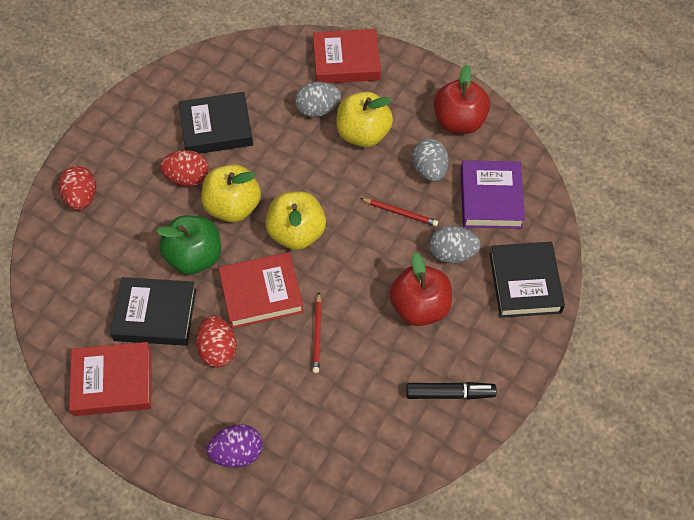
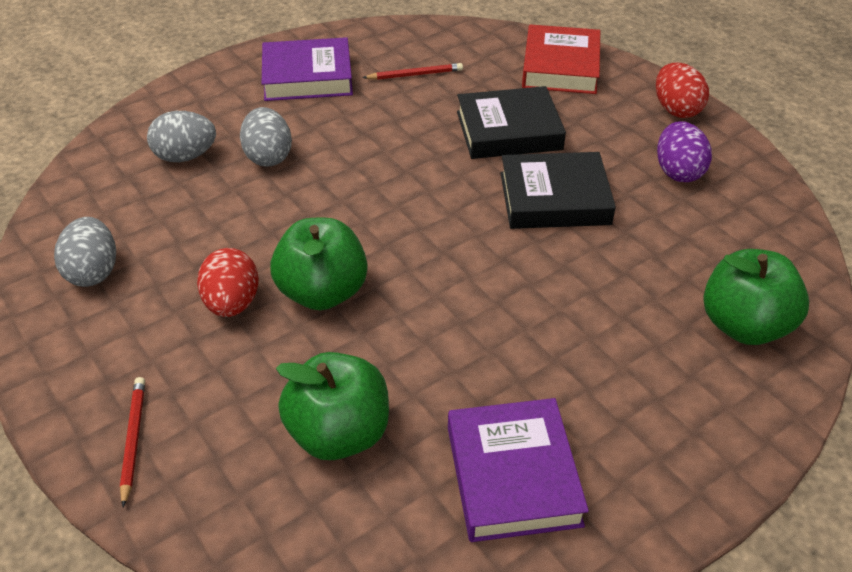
black book: 3 -> 2
black marker: 1 -> 0
green apple: 1 -> 3
purple book: 1 -> 2
red apple: 2 -> 0
red book: 3 -> 1
red egg: 3 -> 2
yellow apple: 3 -> 0

